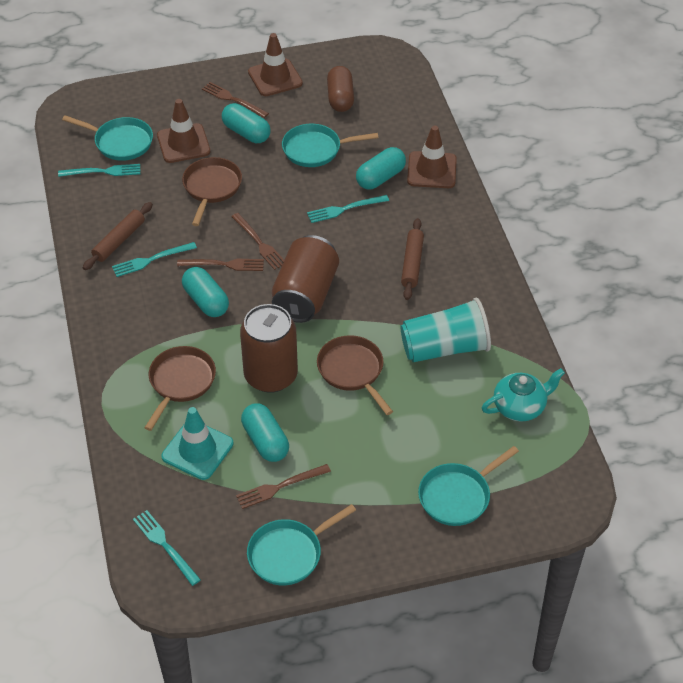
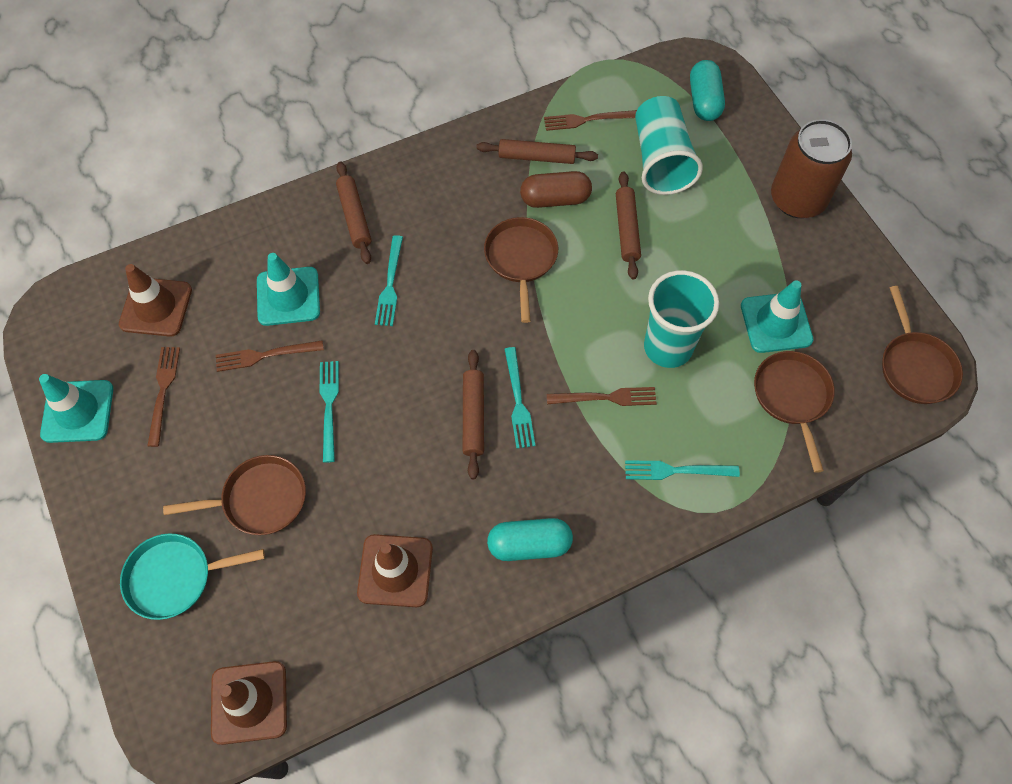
brown can: 2 -> 1
brown pan: 3 -> 4
brown rolling pin: 2 -> 4
turquoise capsule: 4 -> 2
turquoise cup: 1 -> 2
turquoise pan: 4 -> 1
turquoise teapot: 1 -> 0
turquoise traffic cone: 1 -> 3

